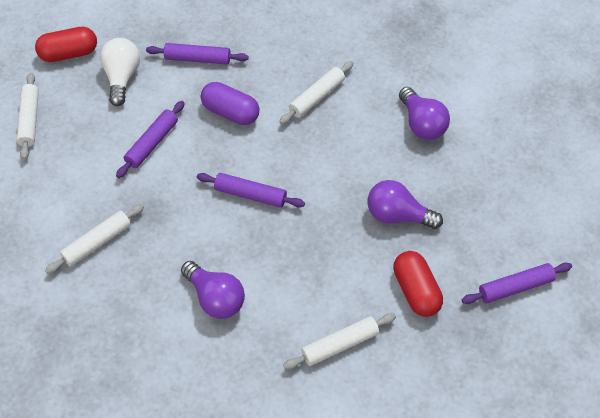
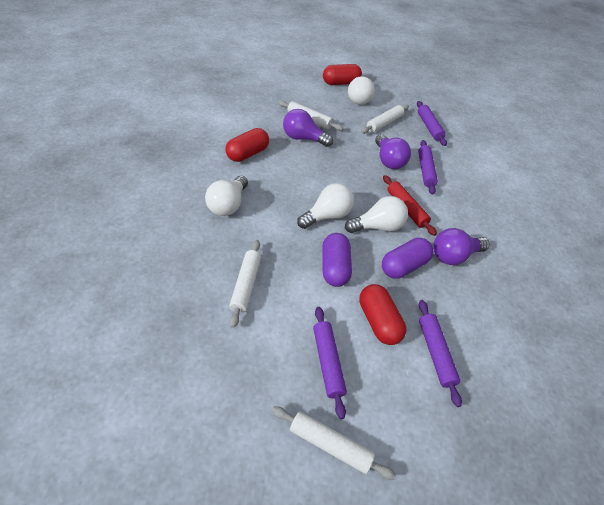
purple capsule: 1 -> 2
red capsule: 2 -> 3
red rolling pin: 0 -> 1
white light bulb: 1 -> 4

